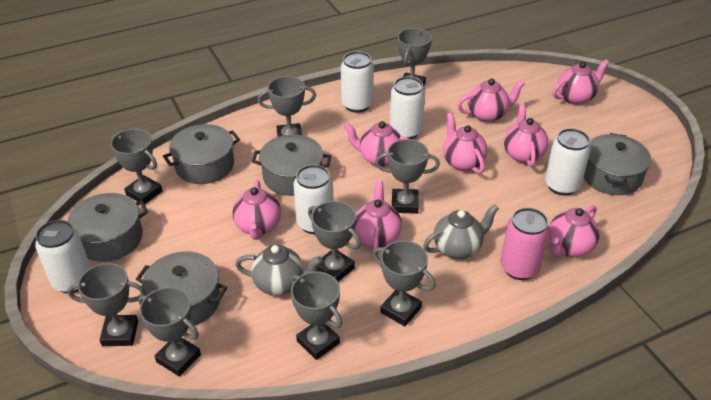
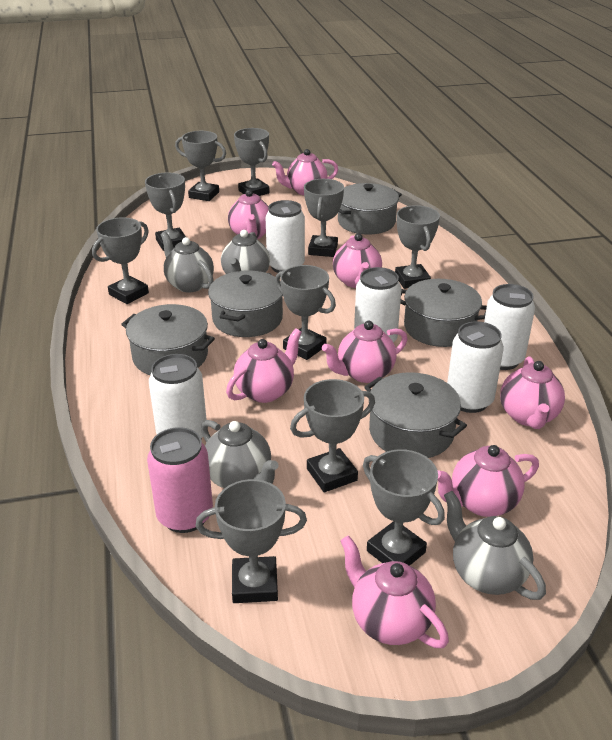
grey teapot: 2 -> 4
grey trophy: 9 -> 10

